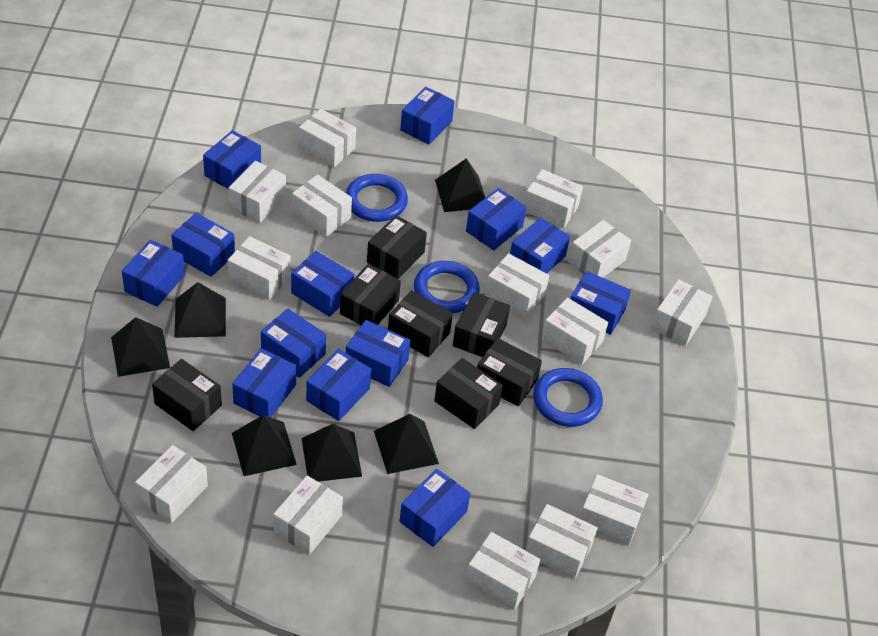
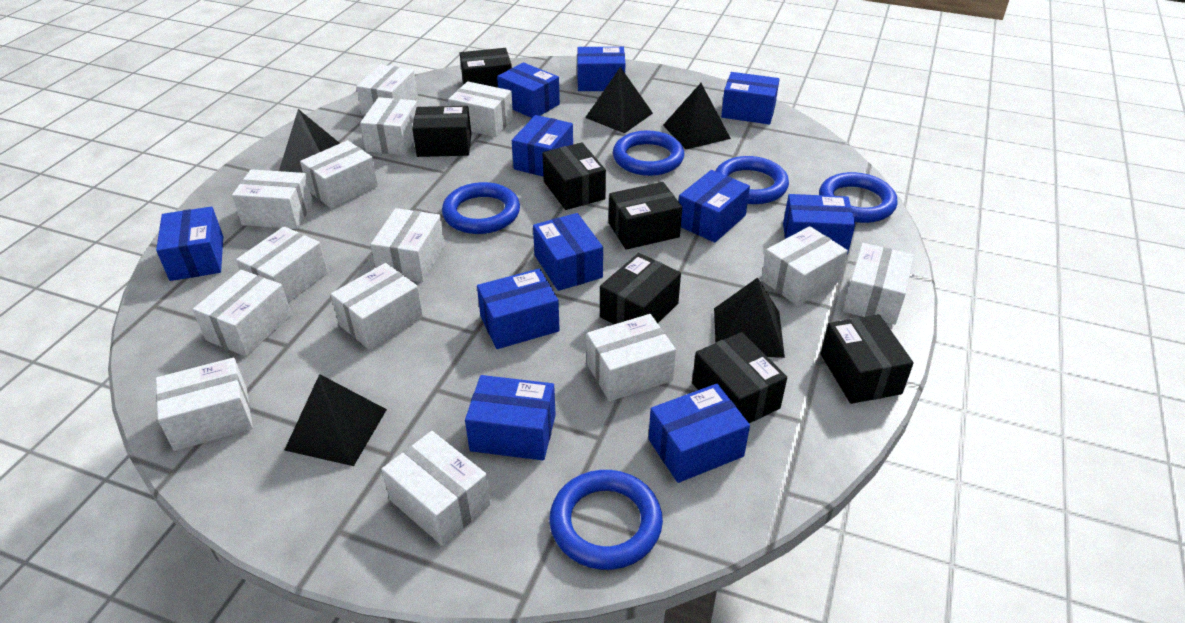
black pyramid: 6 -> 5
blue box: 13 -> 11
blue ring: 3 -> 5

